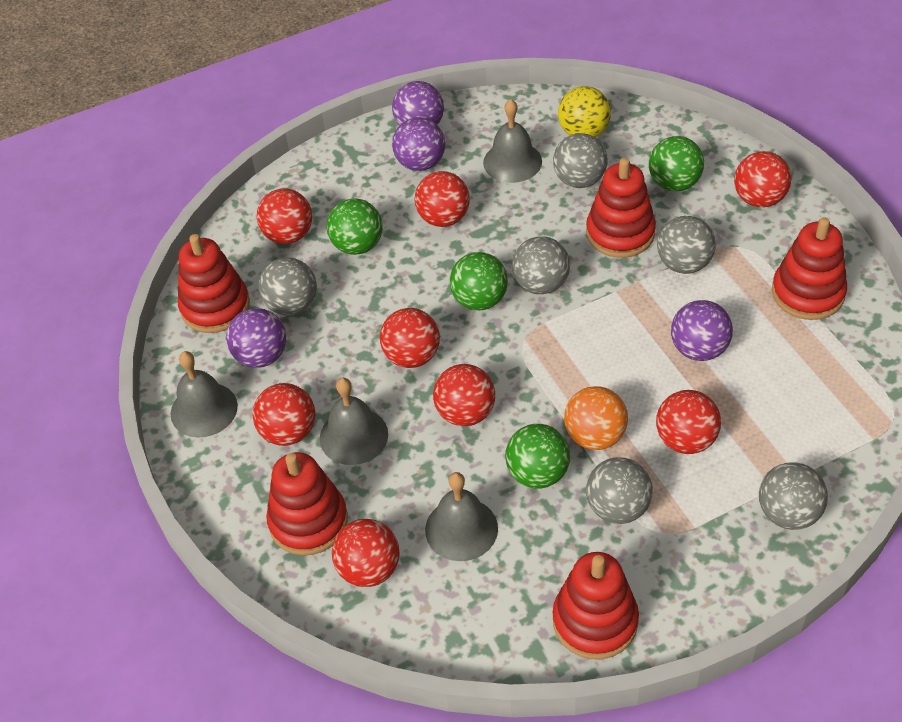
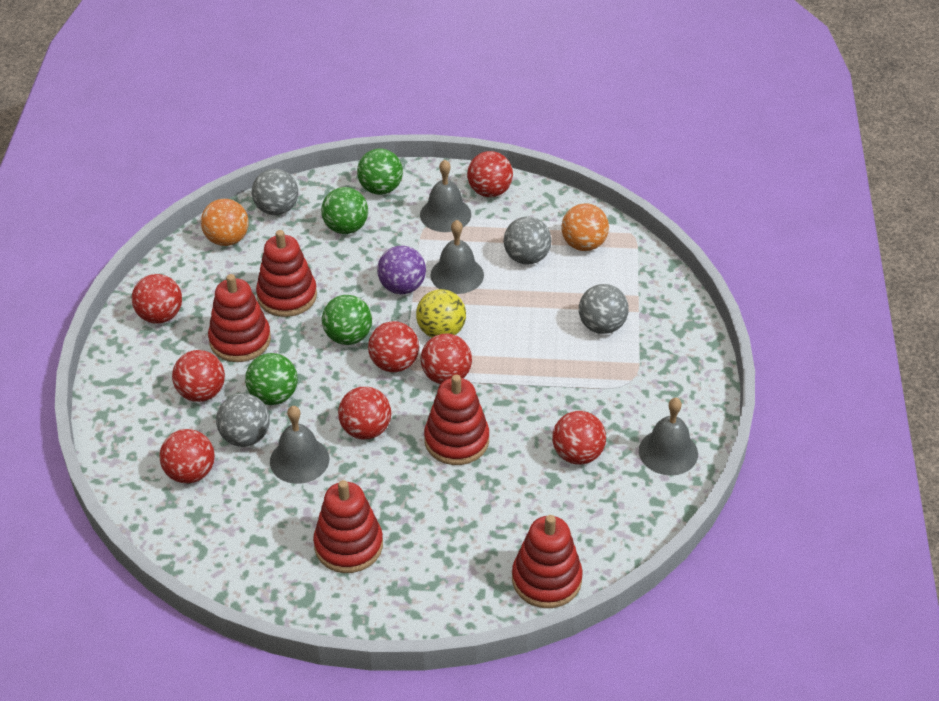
grey ball: 6 -> 4
orange ball: 1 -> 2
purple ball: 4 -> 1

